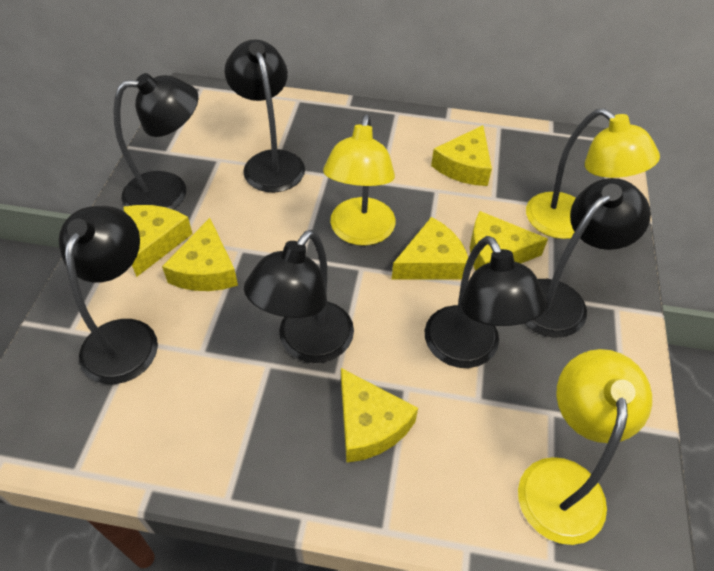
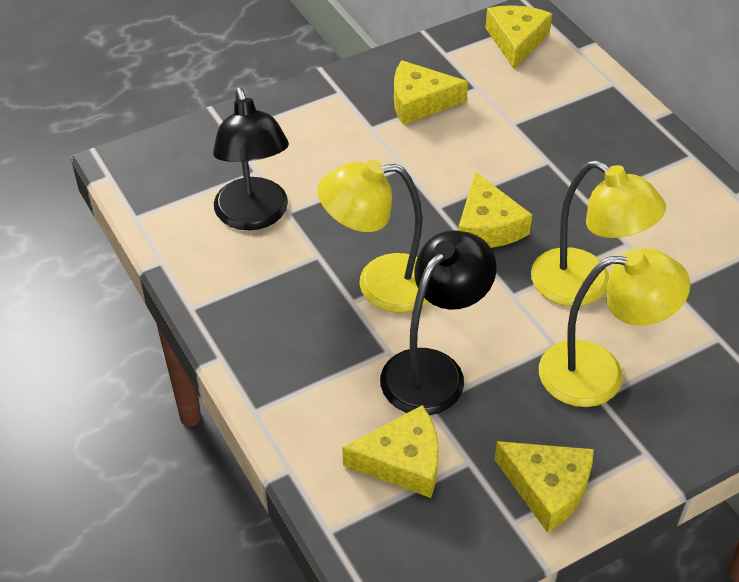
black lamp: 6 -> 2
yellow cheese: 6 -> 5

